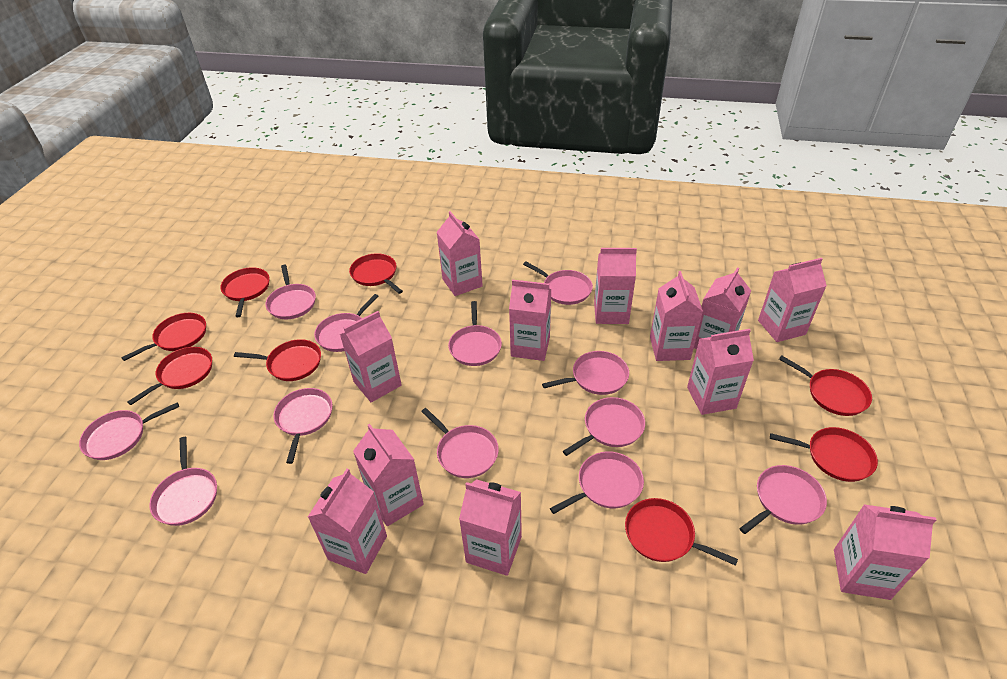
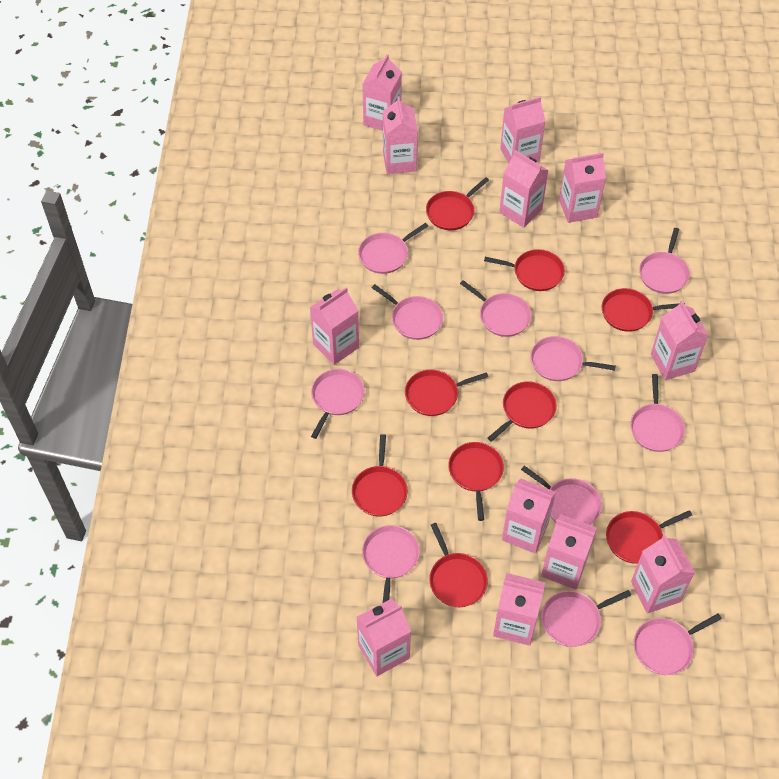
pink pan: 12 -> 11
red pan: 8 -> 9

